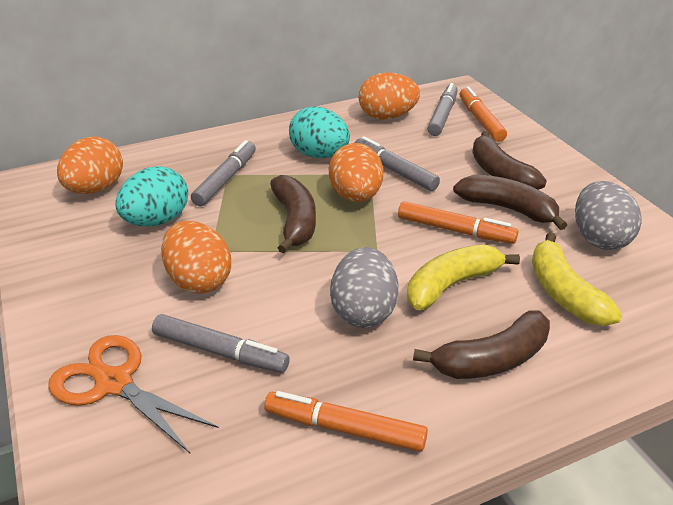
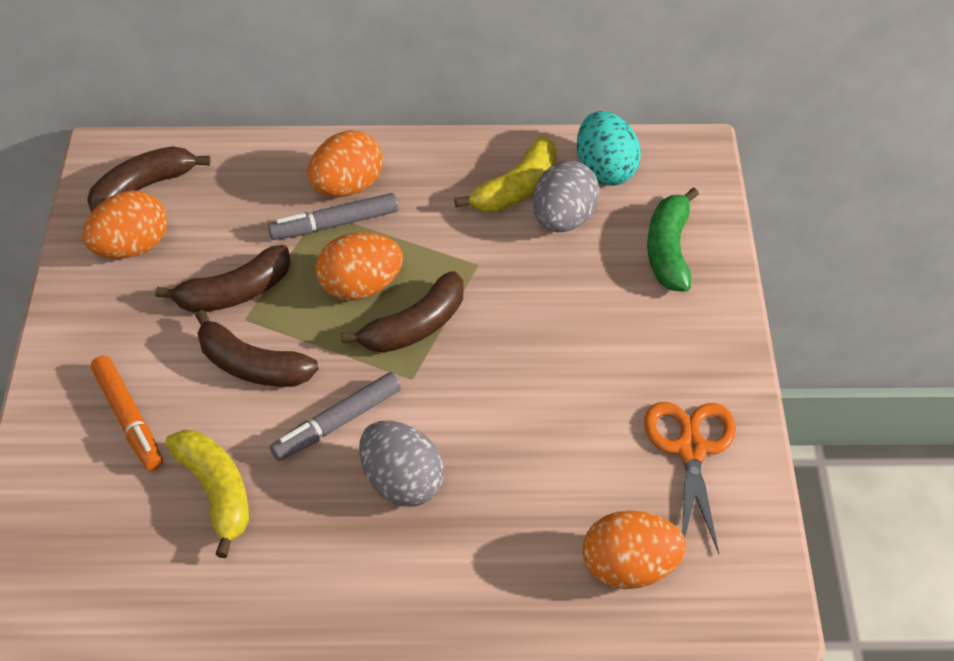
green banana: 0 -> 1
grey marker: 4 -> 2
orange marker: 3 -> 1
turquoise egg: 2 -> 1

